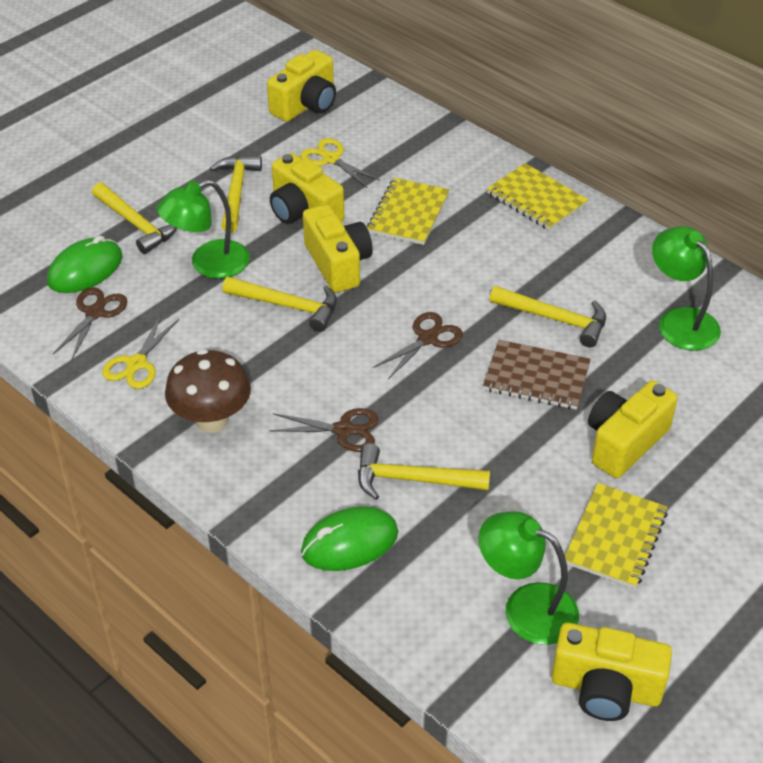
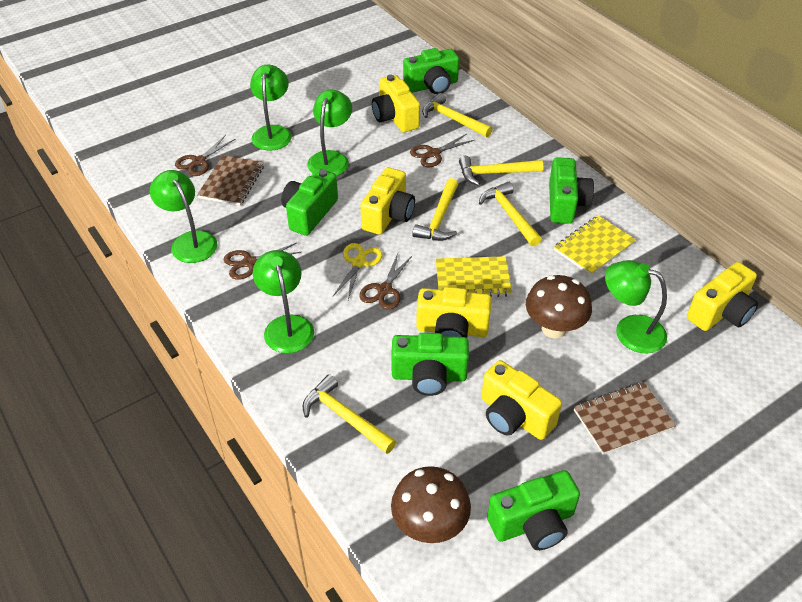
brown mushroom: 1 -> 2
brown notebook: 1 -> 2
brown scissors: 3 -> 4
green camera: 0 -> 5
green lamp: 3 -> 5
green mouse: 2 -> 0
yellow notebook: 3 -> 2
yellow scissors: 2 -> 1

